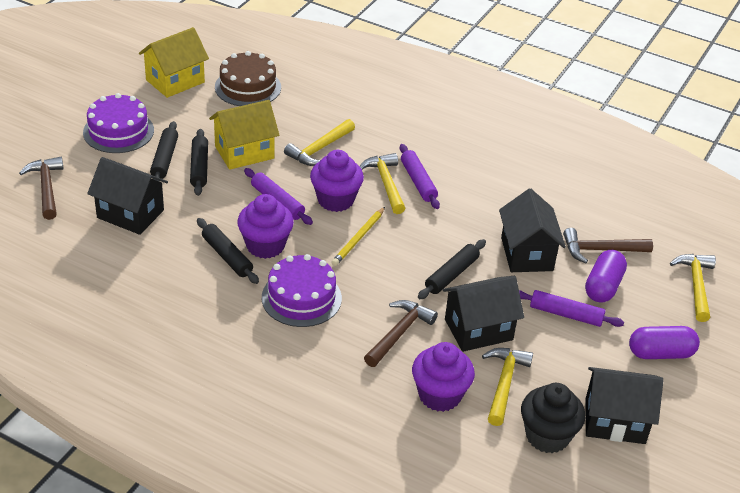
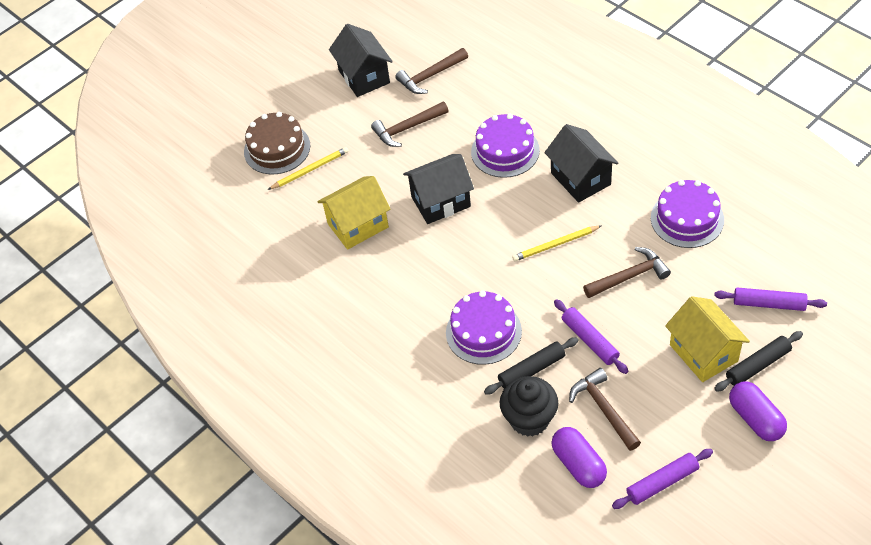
black house: 4 -> 3
black rolling pin: 4 -> 2
brown hammer: 3 -> 4
purple cake: 2 -> 3
purple cupcake: 3 -> 0
yellow hammer: 4 -> 0
yellow pencil: 1 -> 2

